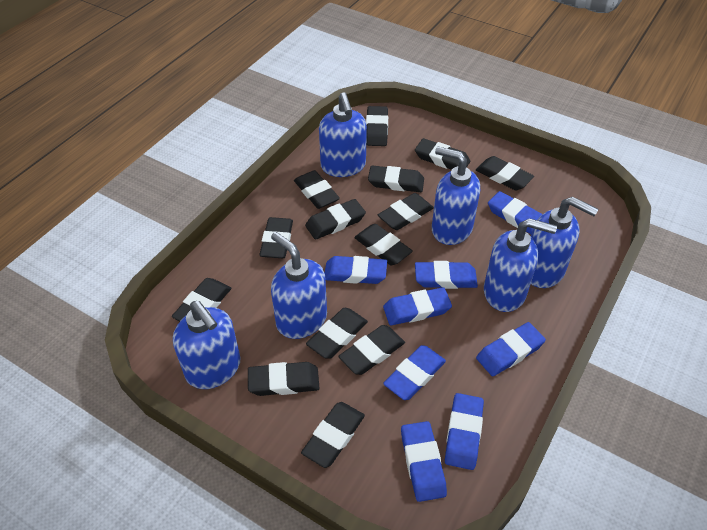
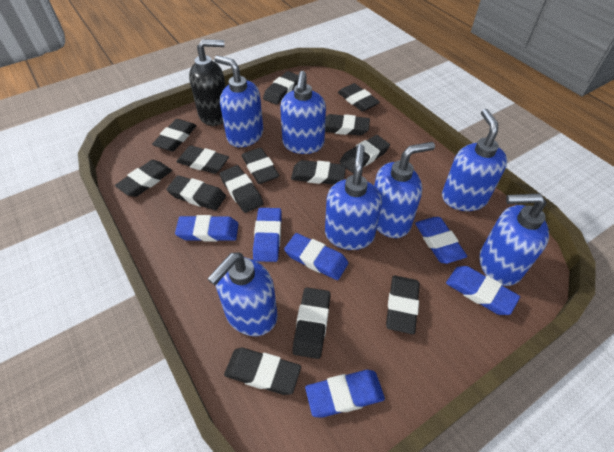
black soap dispenser: 0 -> 1
blue eraser: 8 -> 6
blue soap dispenser: 6 -> 7

